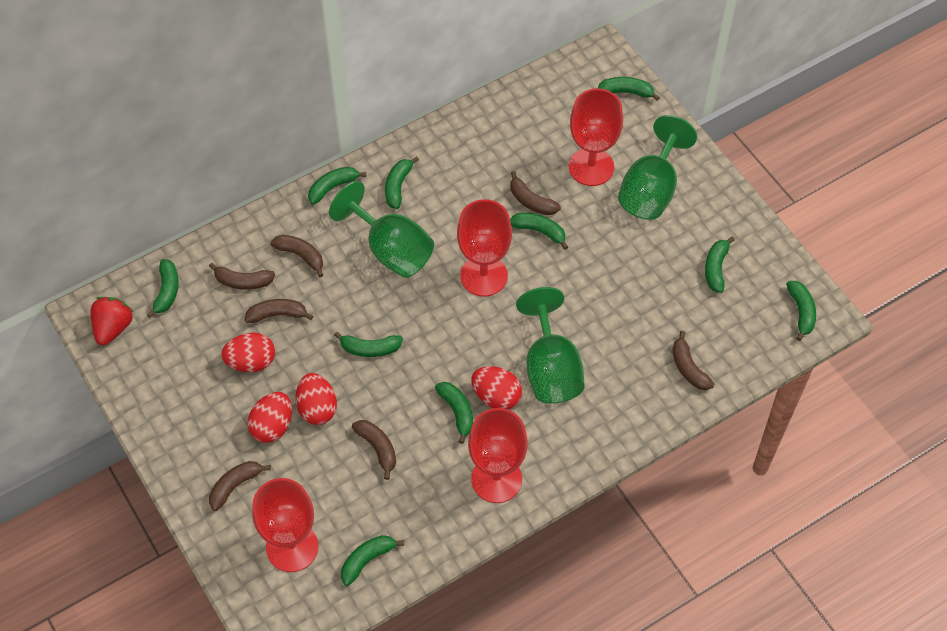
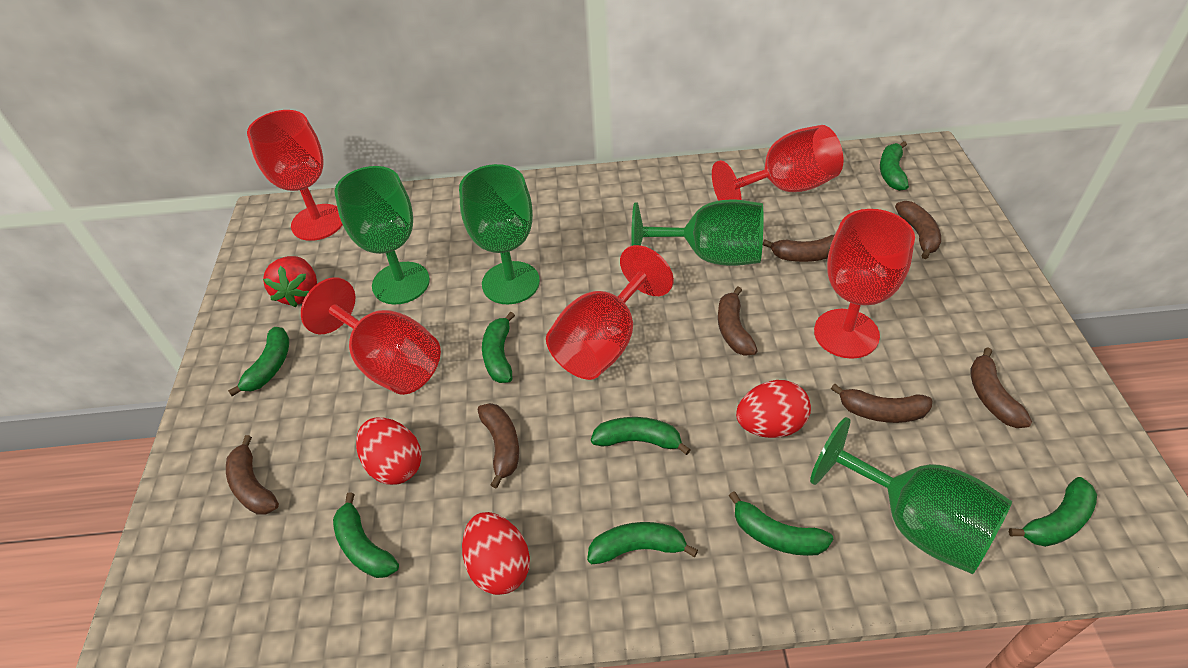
green banana: 10 -> 8
green goblet: 3 -> 4
red egg: 4 -> 3
red goblet: 4 -> 5

